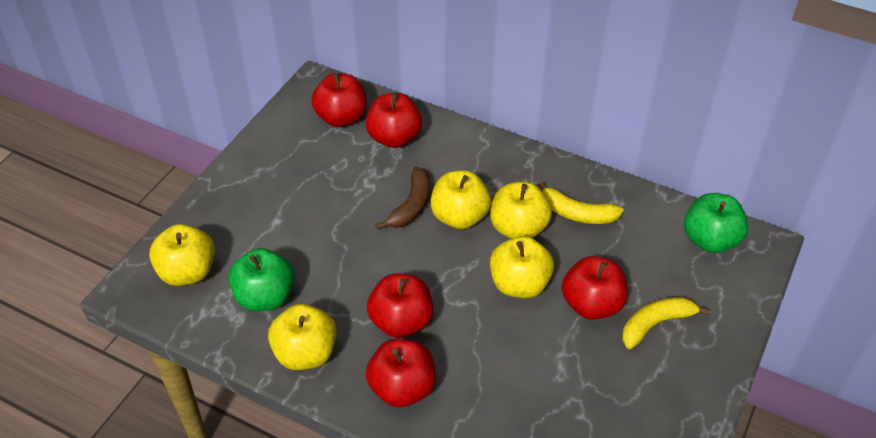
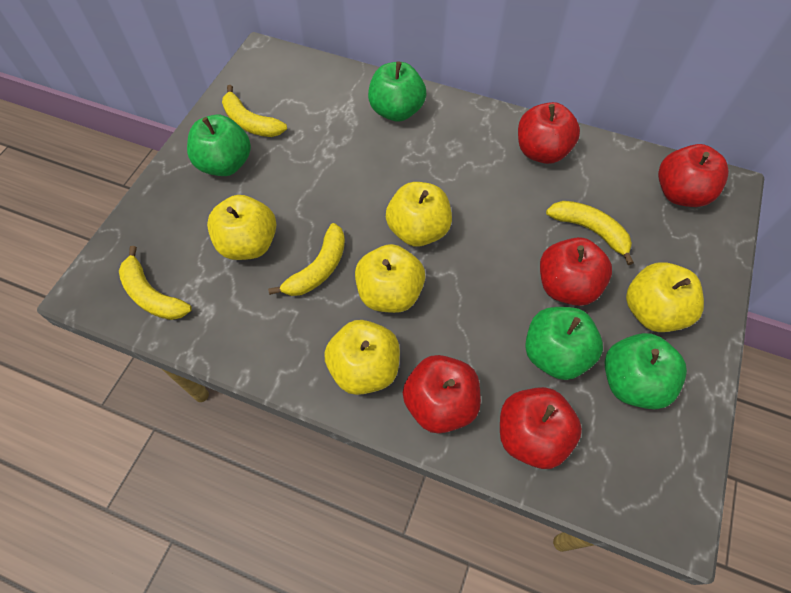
brown banana: 1 -> 0
green apple: 2 -> 4
yellow banana: 2 -> 4

